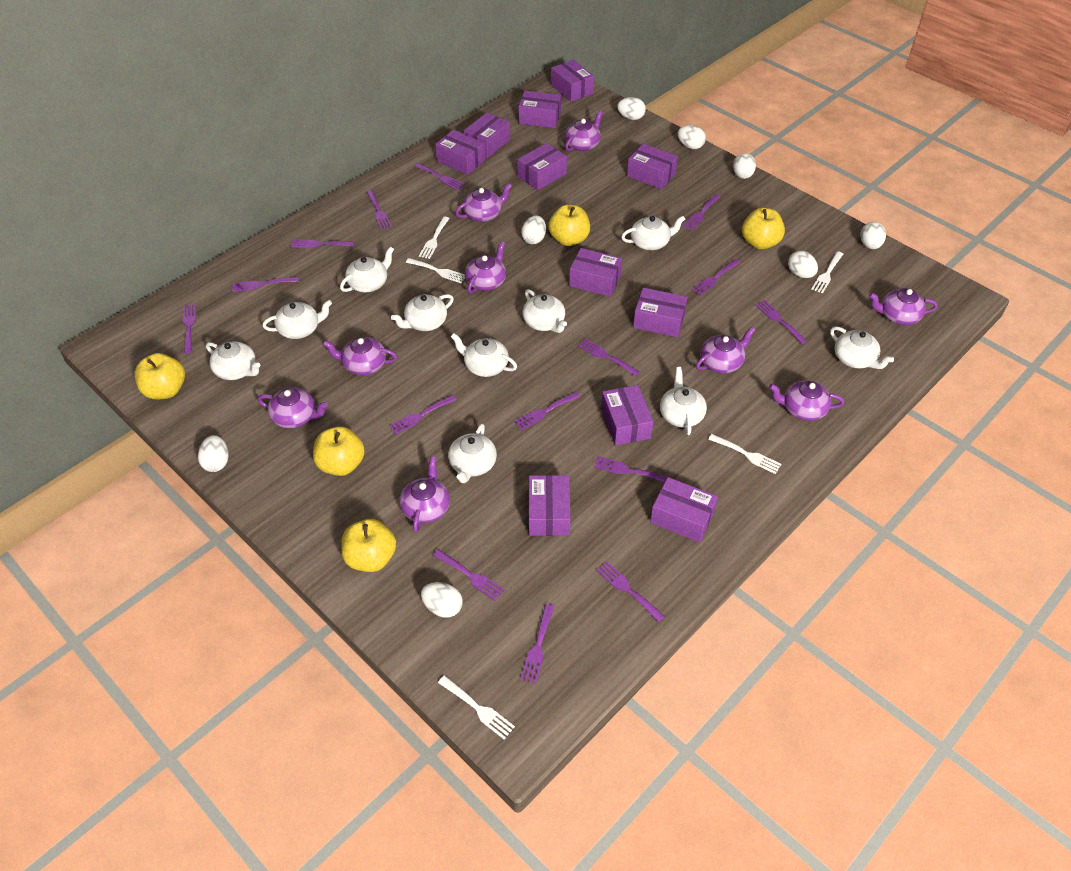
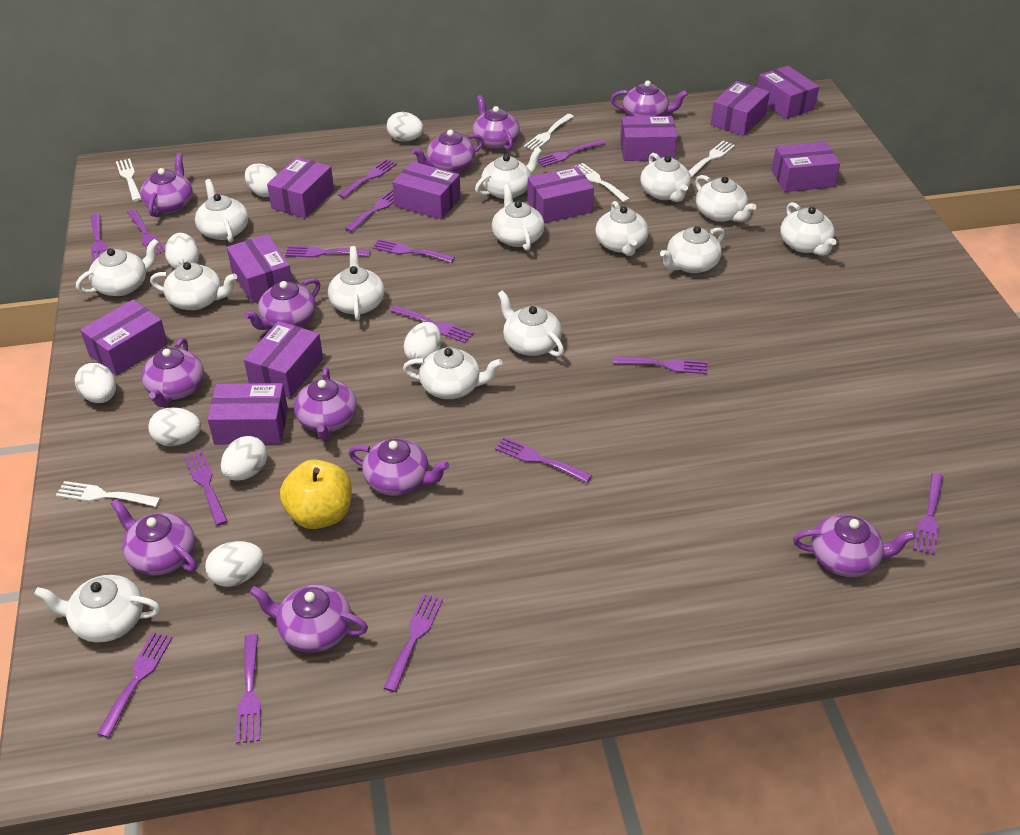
purple teapot: 9 -> 11
white teapot: 10 -> 14
yellow apple: 5 -> 1

